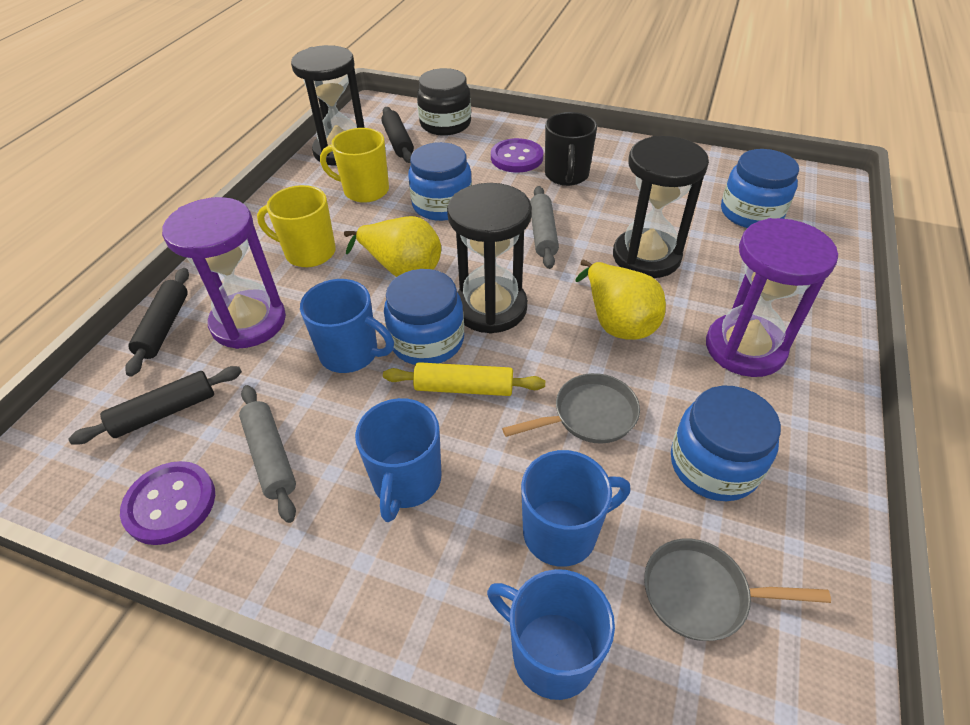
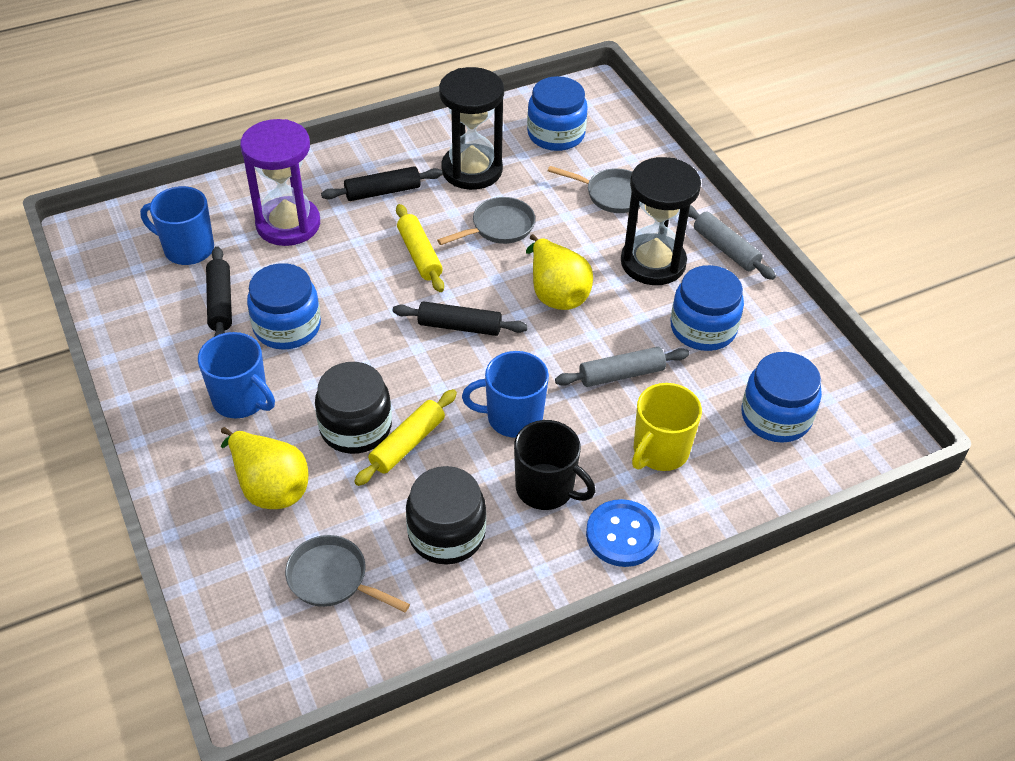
black hourglass: 3 -> 2
black jar: 1 -> 2
blue button: 0 -> 1
blue mug: 4 -> 3
grey pan: 2 -> 3
purple button: 2 -> 0
purple hourglass: 2 -> 1
yellow mug: 2 -> 1
yellow rolling pin: 1 -> 2

